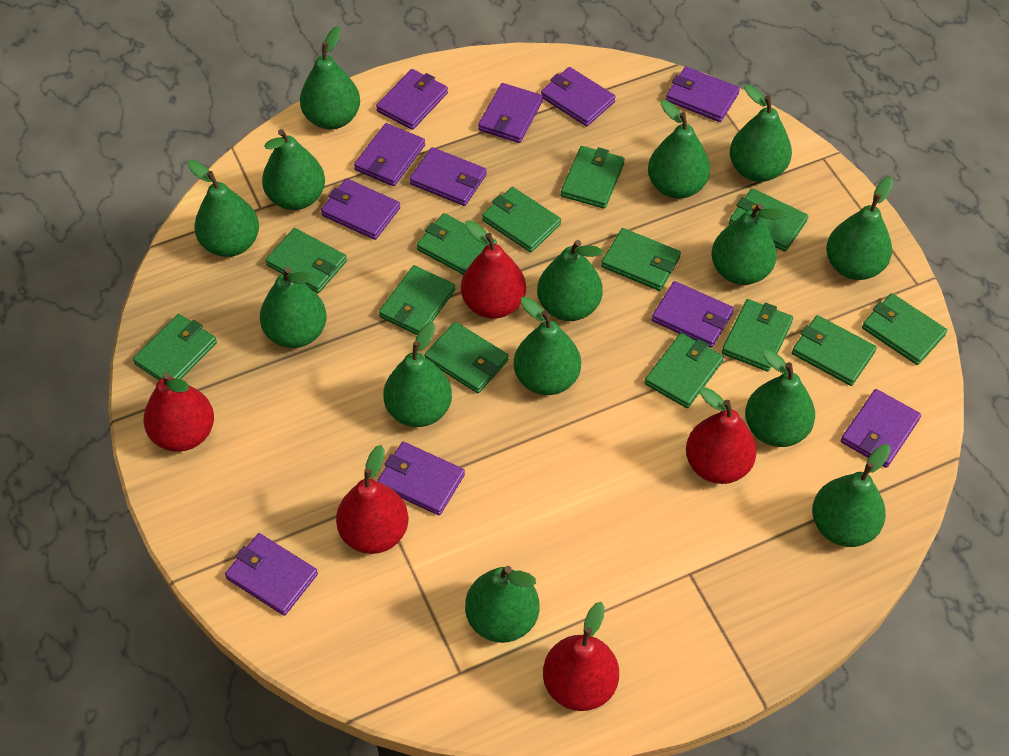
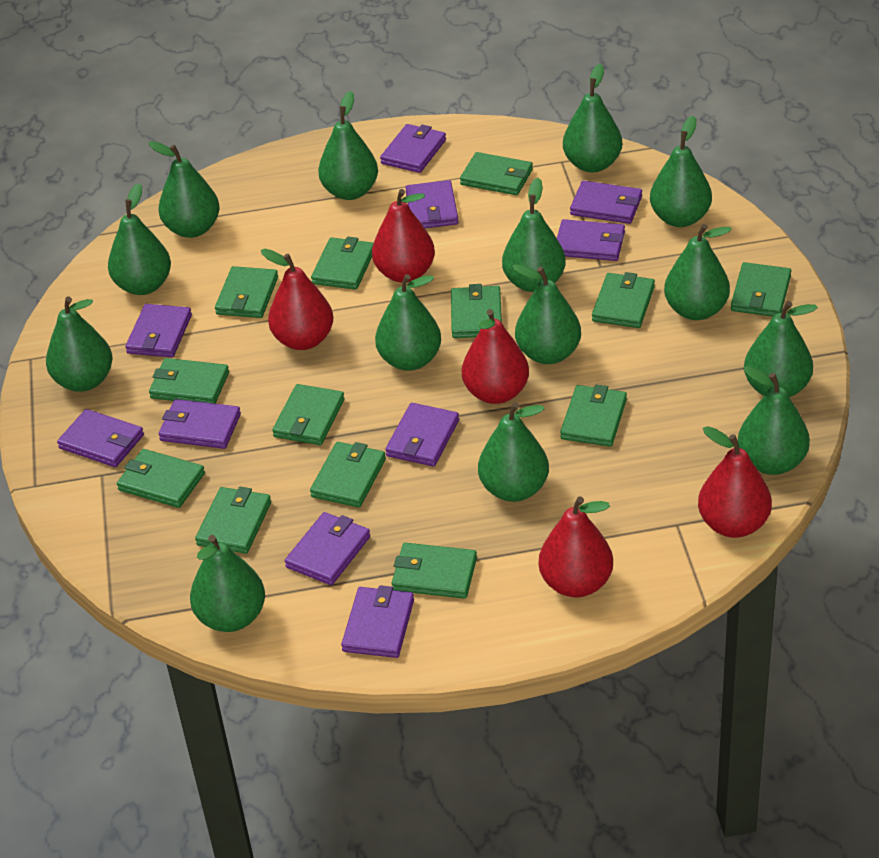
purple wallet: 11 -> 10

